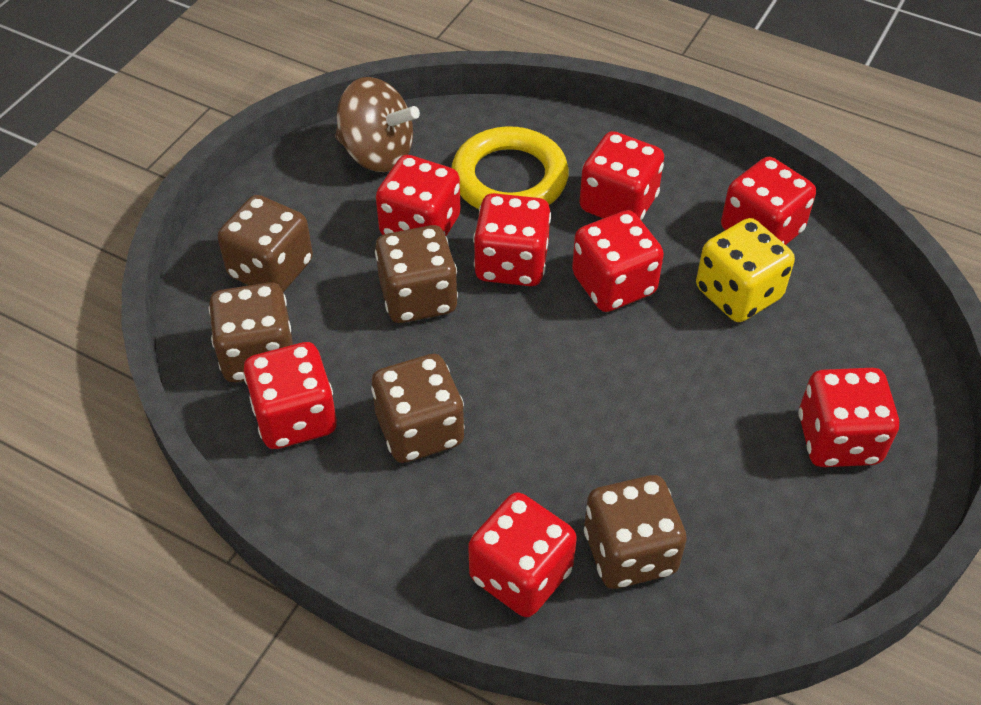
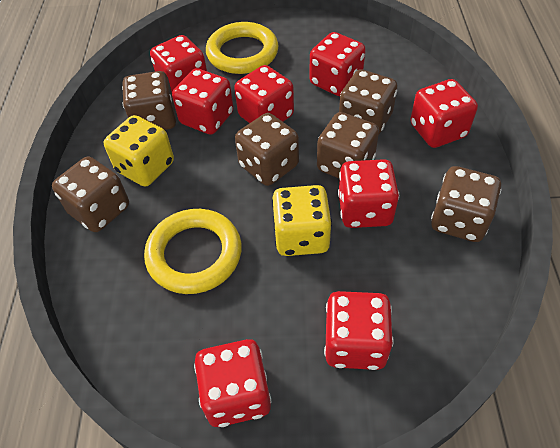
brown dice: 5 -> 6
brown spinning top: 1 -> 0
yellow dice: 1 -> 2
yellow ring: 1 -> 2

